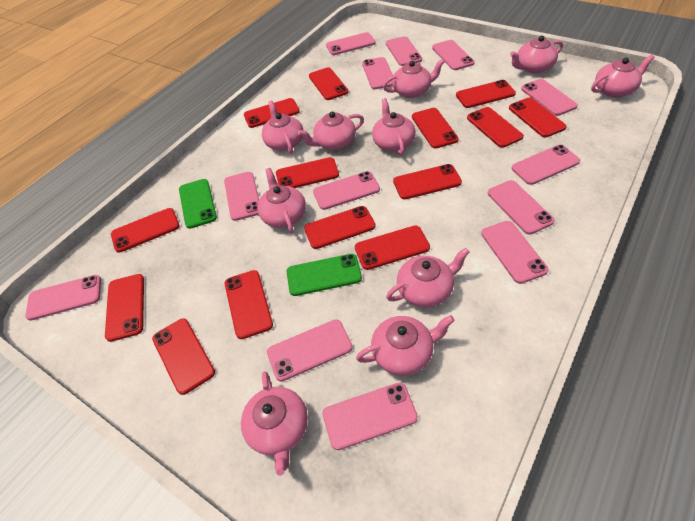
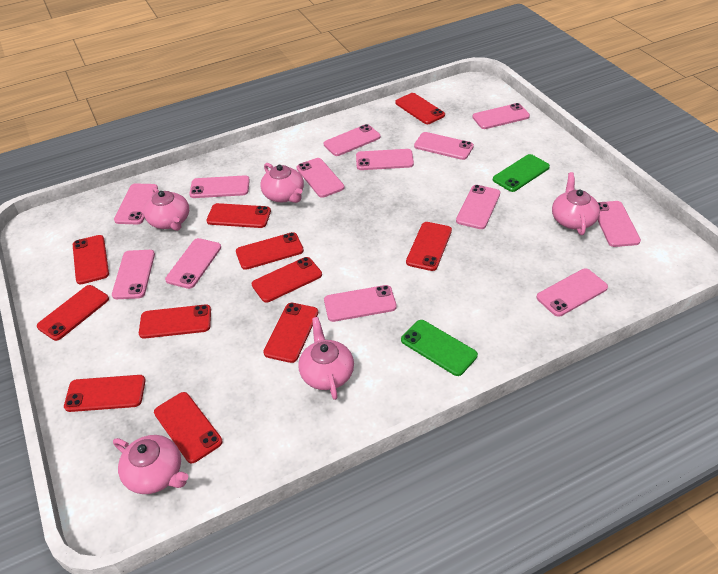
pink teapot: 10 -> 5
red phone: 14 -> 11

